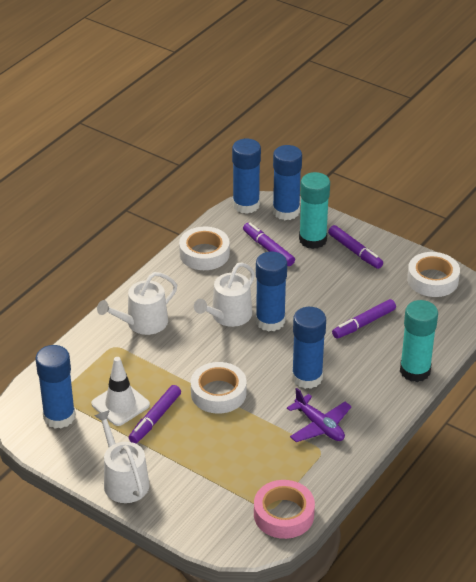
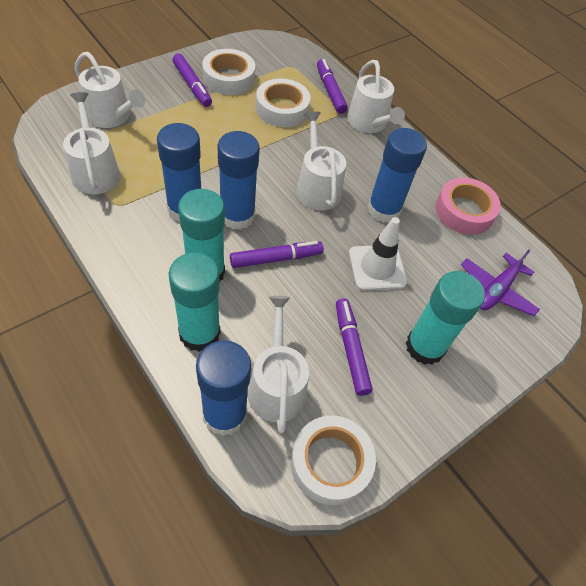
blue glue stick: 5 -> 4
turquoise glue stick: 2 -> 3
white watering can: 3 -> 5

